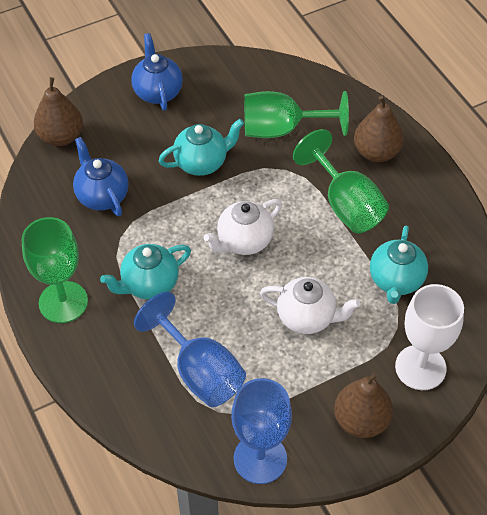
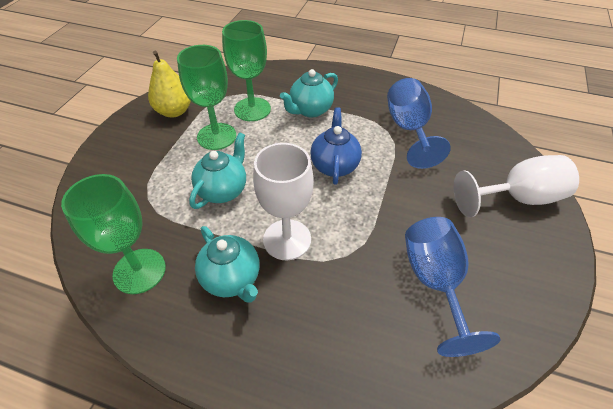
blue teapot: 2 -> 1
brown pear: 3 -> 0
white goblet: 1 -> 2
white teapot: 2 -> 0
yellow pear: 0 -> 1

